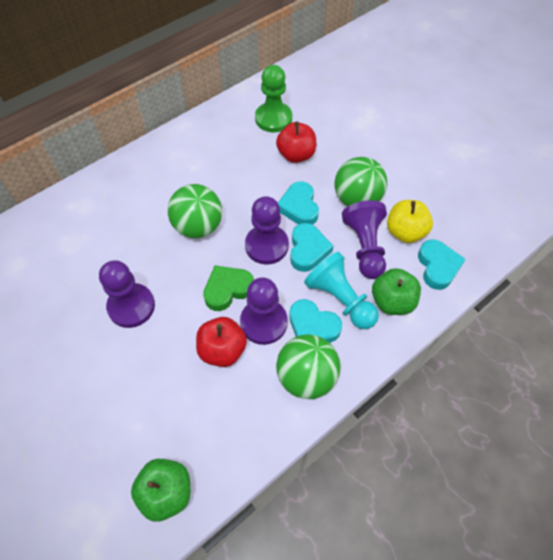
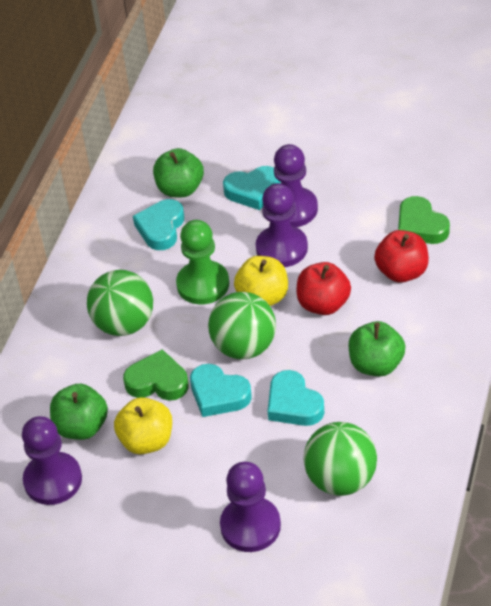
green apple: 2 -> 3
green heart: 1 -> 2
turquoise pawn: 1 -> 0
yellow apple: 1 -> 2

